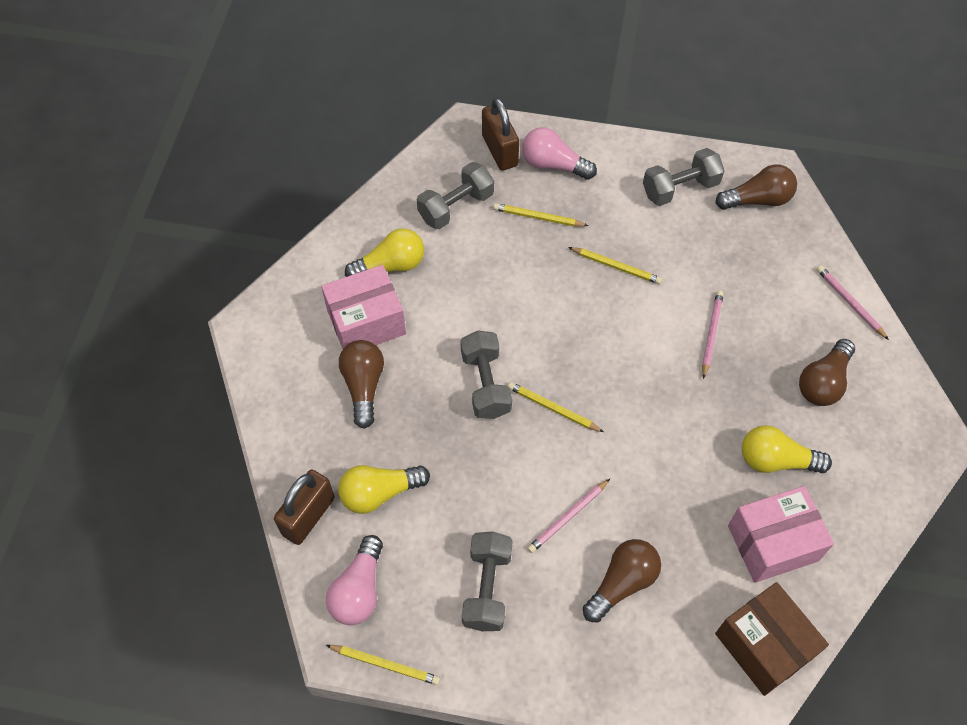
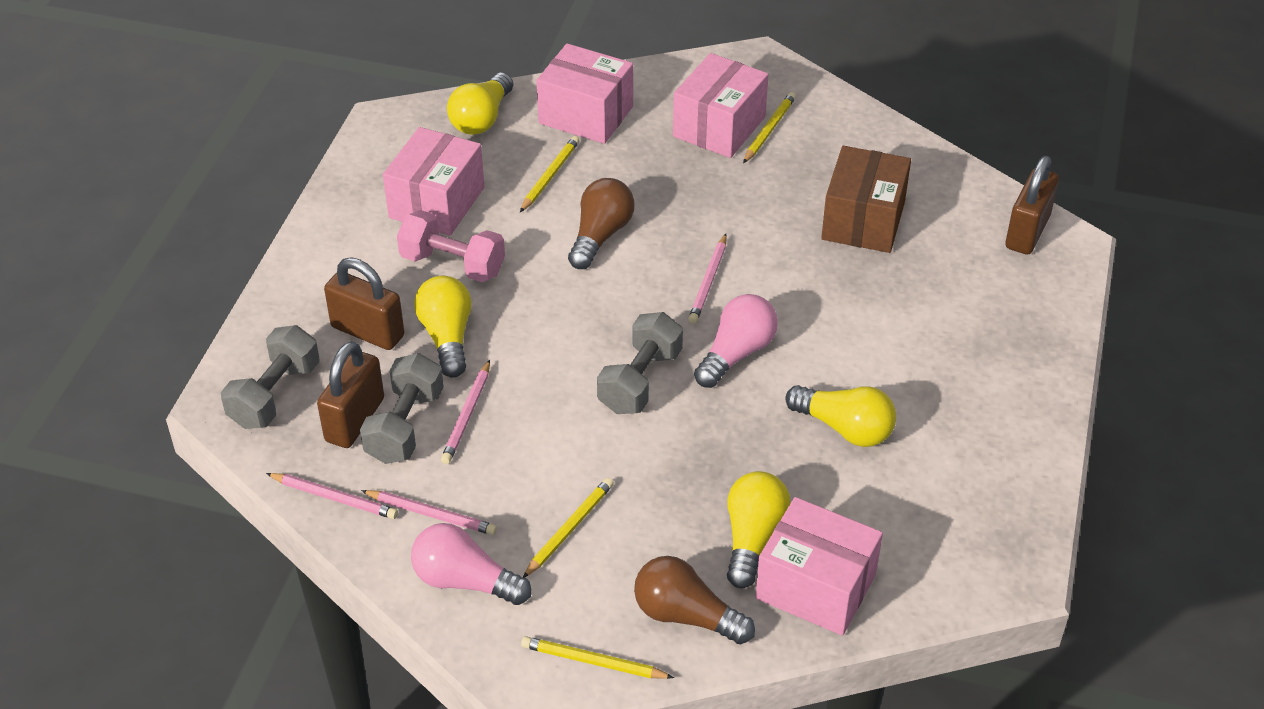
brown light bulb: 4 -> 2
brown padlock: 2 -> 3
grey dumbbell: 4 -> 3
pink box: 2 -> 4
pink dumbbell: 0 -> 1
pink pencil: 3 -> 4
yellow light bulb: 3 -> 4

